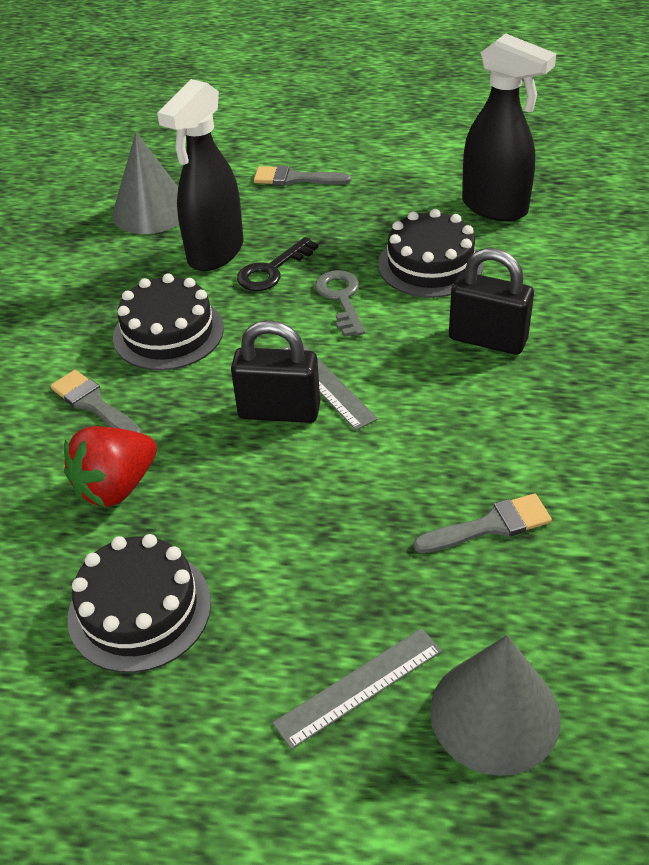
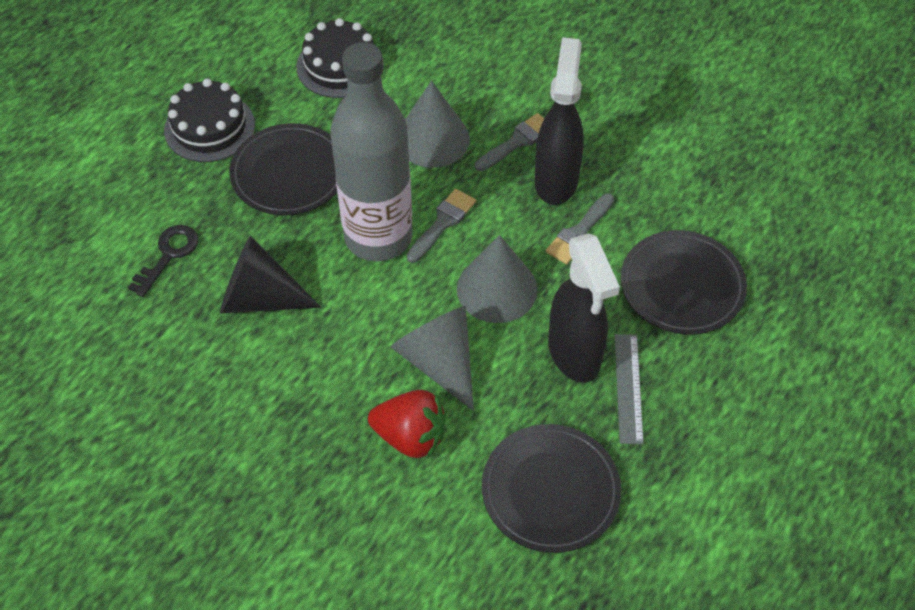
black cake: 3 -> 2
black cone: 0 -> 1
black padlock: 2 -> 0
black plate: 0 -> 3
grey bottle: 0 -> 1
grey cone: 2 -> 3
grey key: 1 -> 0
grey ruler: 2 -> 1

